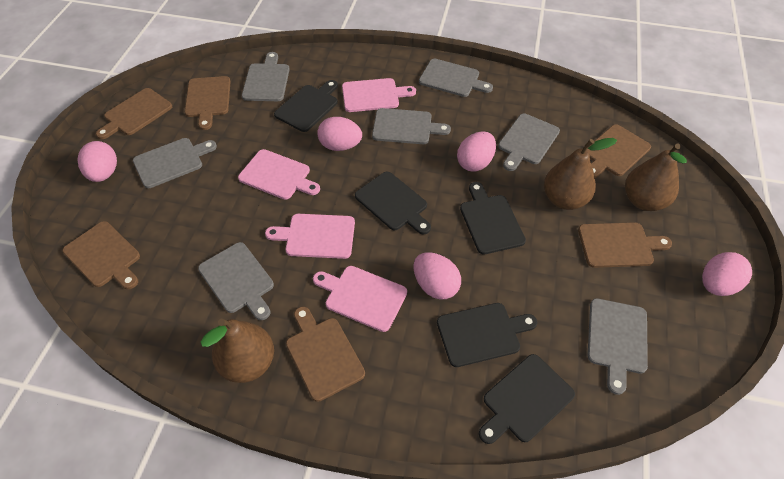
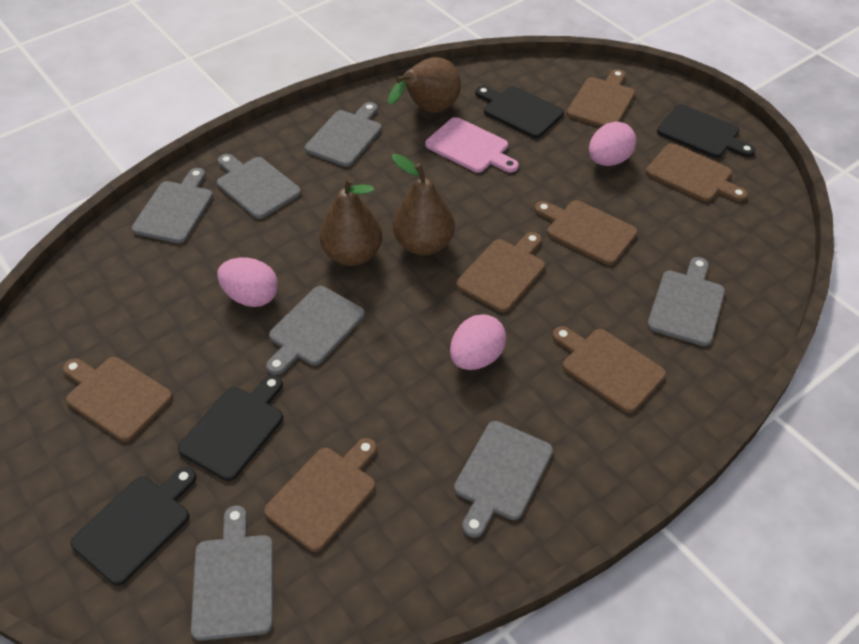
black cutting board: 5 -> 4
brown cutting board: 6 -> 7
pink cutting board: 4 -> 1
pink egg: 5 -> 3

